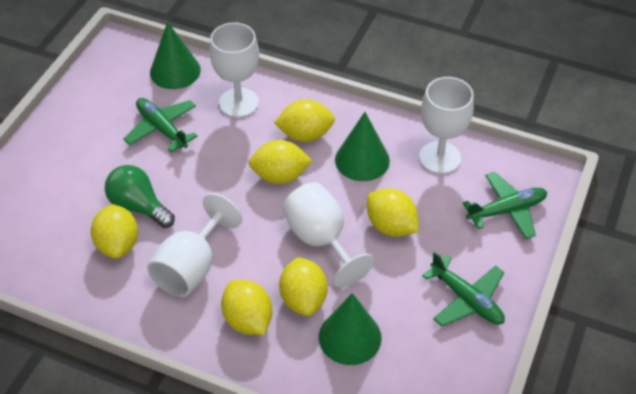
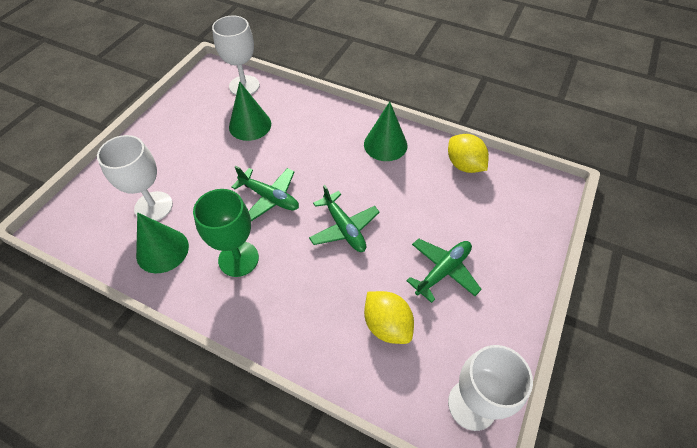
green goblet: 0 -> 1
green light bulb: 1 -> 0
white goblet: 4 -> 3
yellow lemon: 6 -> 2

